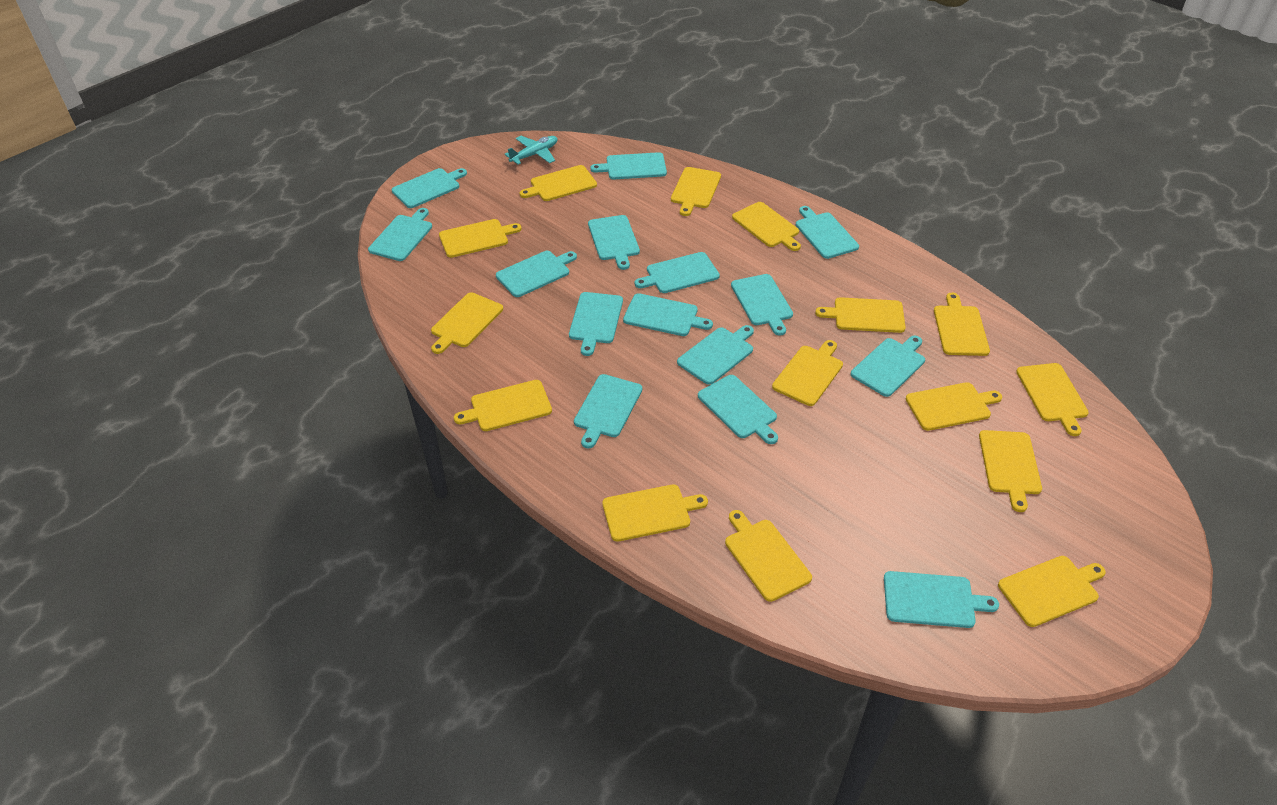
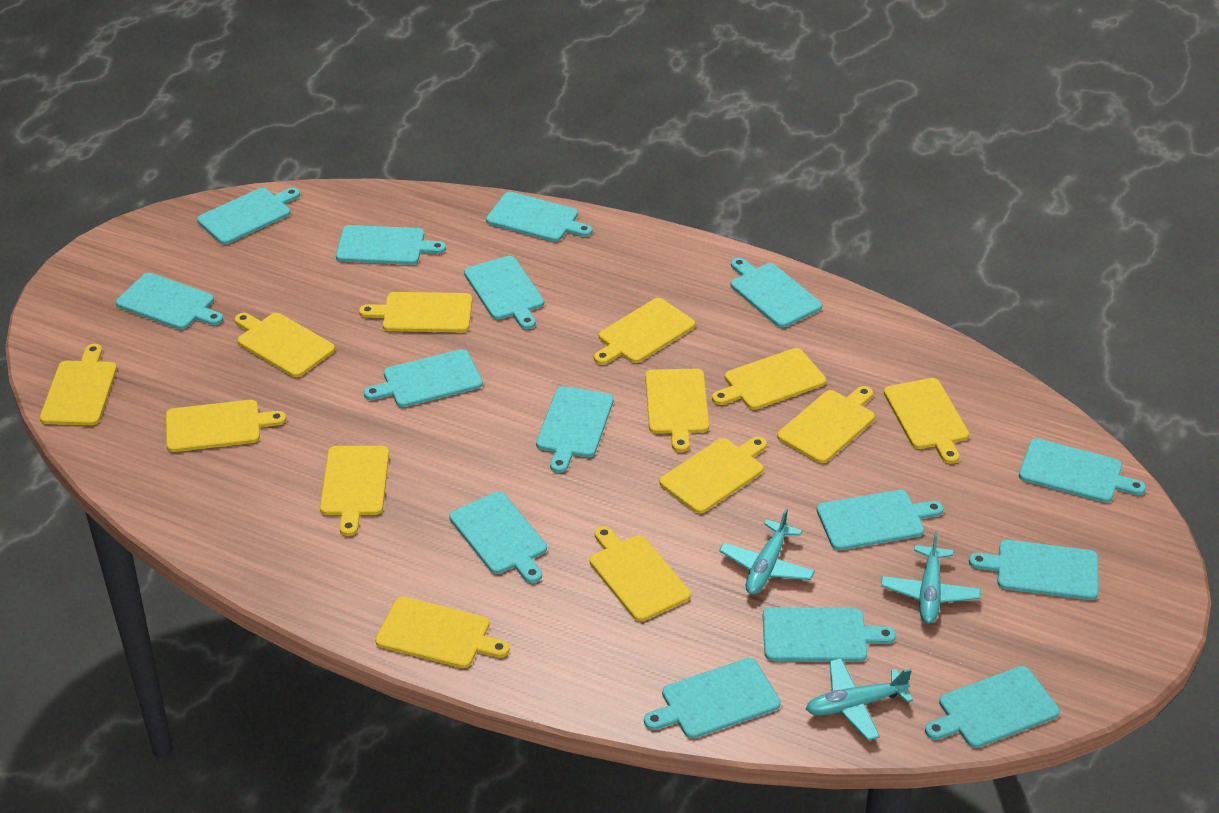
turquoise plane: 1 -> 3
yellow cutting board: 15 -> 13

